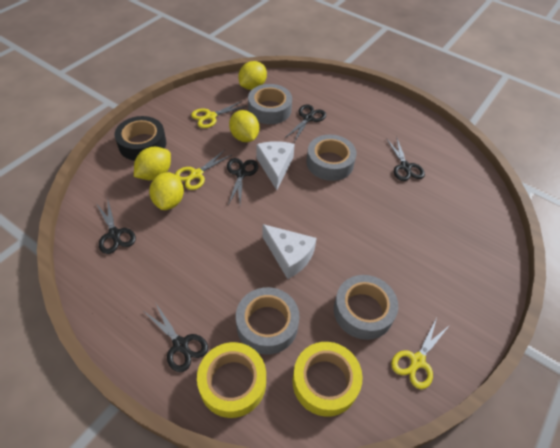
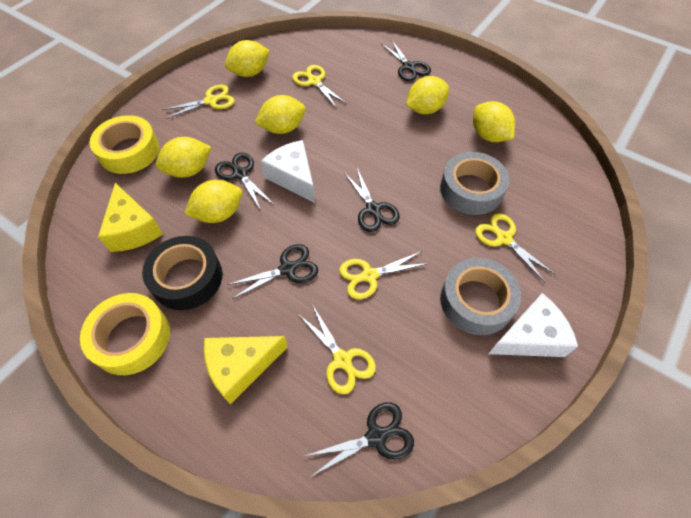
grey tape: 4 -> 2
yellow cheese: 0 -> 2
yellow lemon: 4 -> 6
yellow scissors: 3 -> 5

